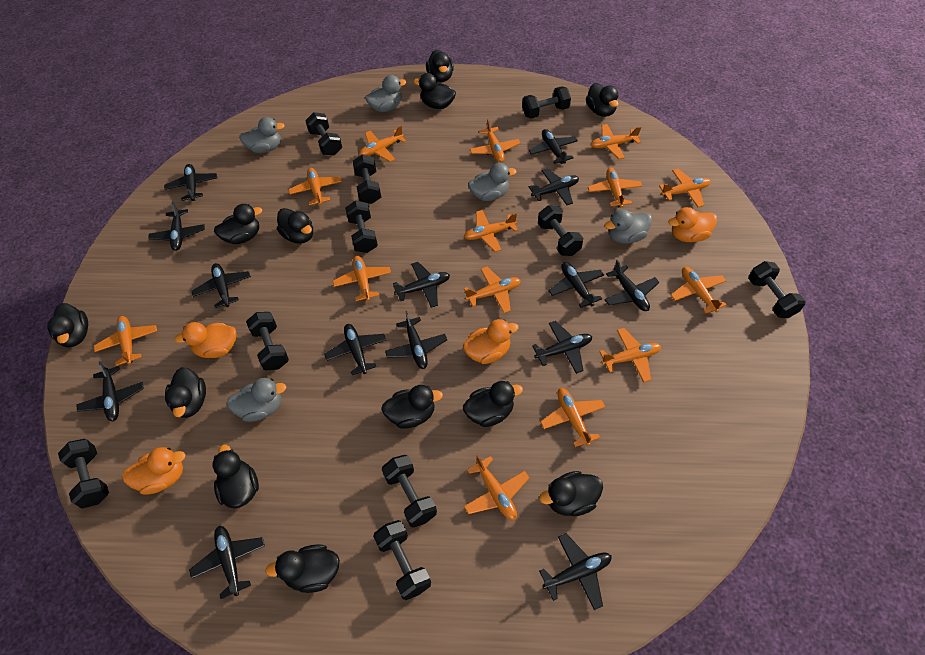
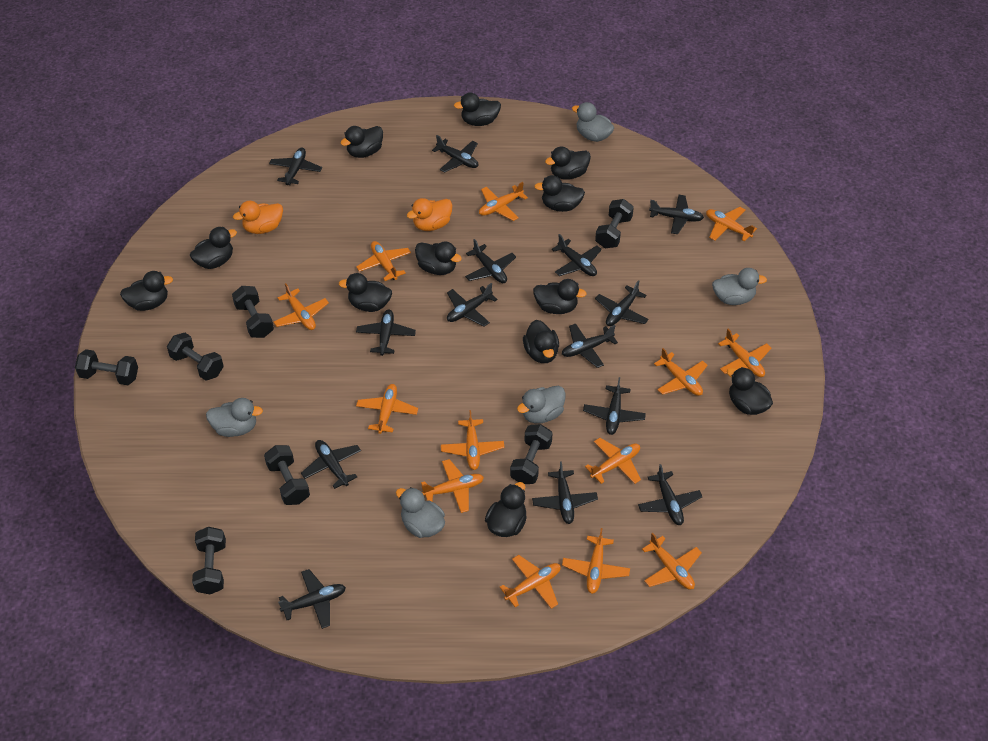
black dumbbell: 10 -> 7
orange duck: 4 -> 2
orange plane: 14 -> 13

